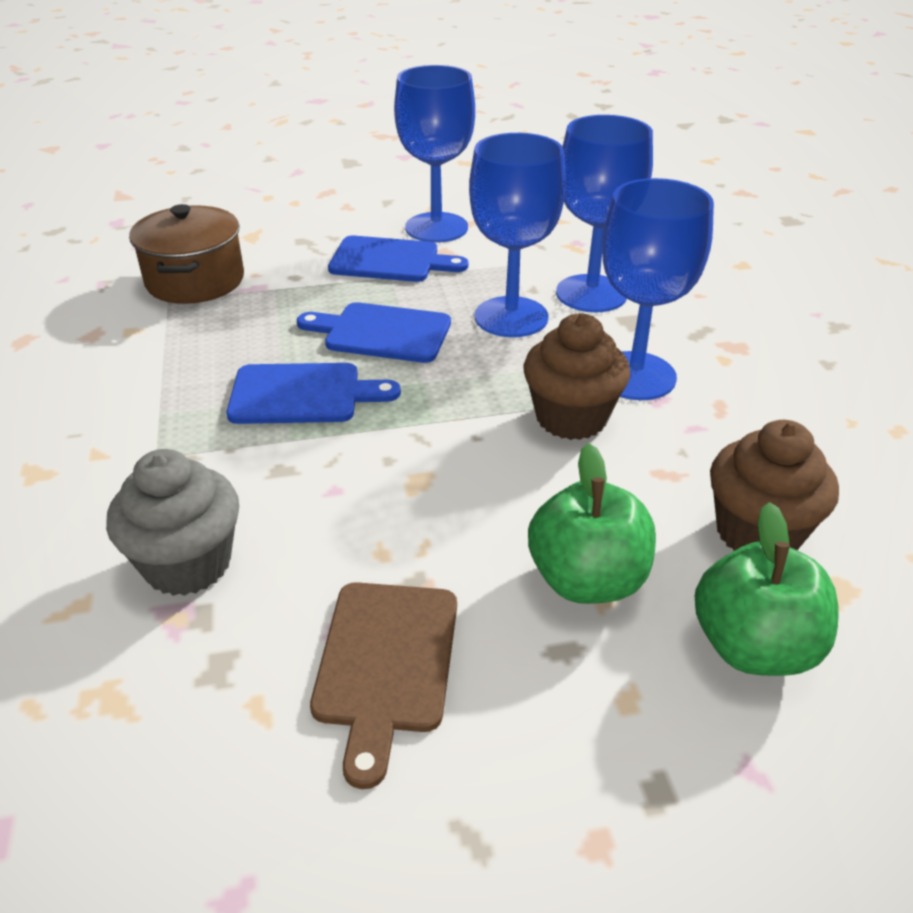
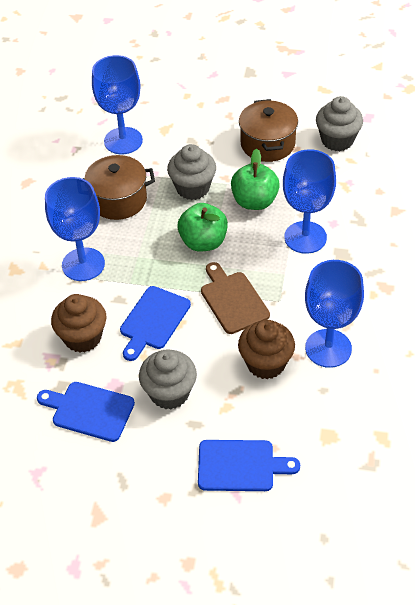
brown pot: 1 -> 2
grey cupcake: 1 -> 3

